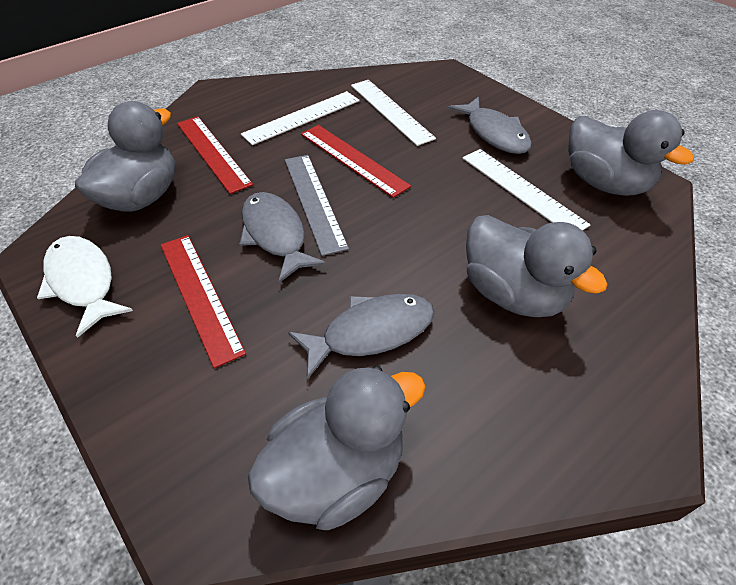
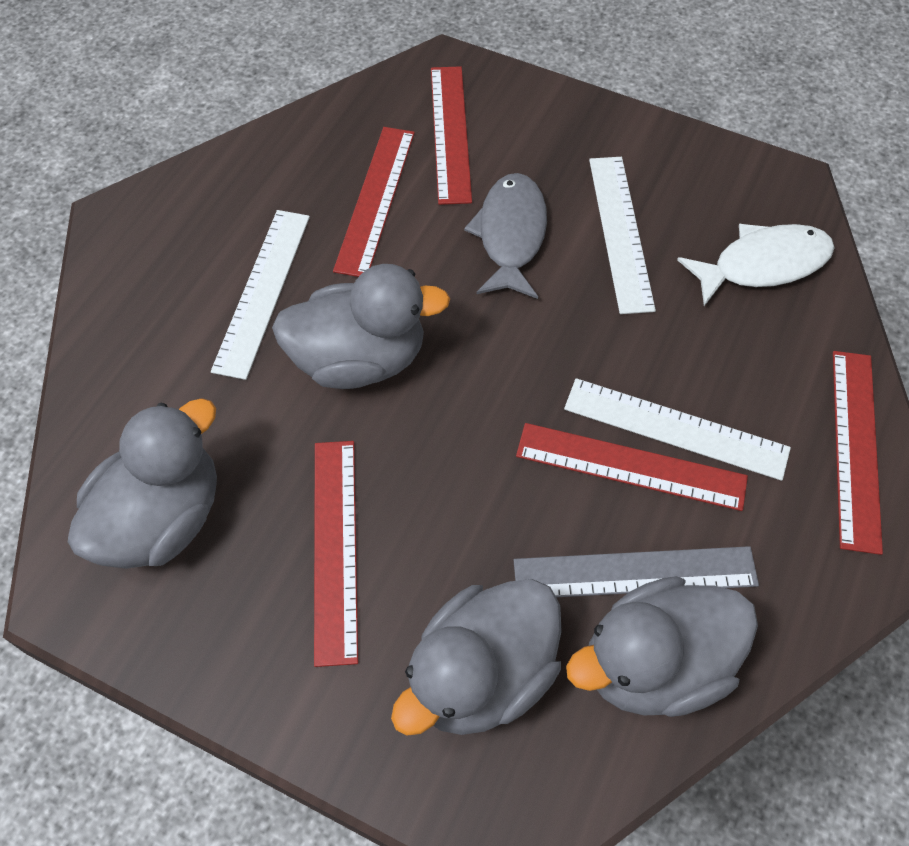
grey fish: 3 -> 1
red ruler: 3 -> 5

